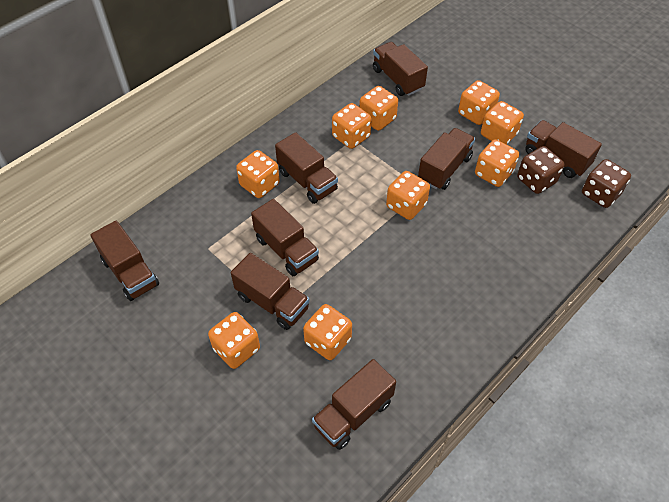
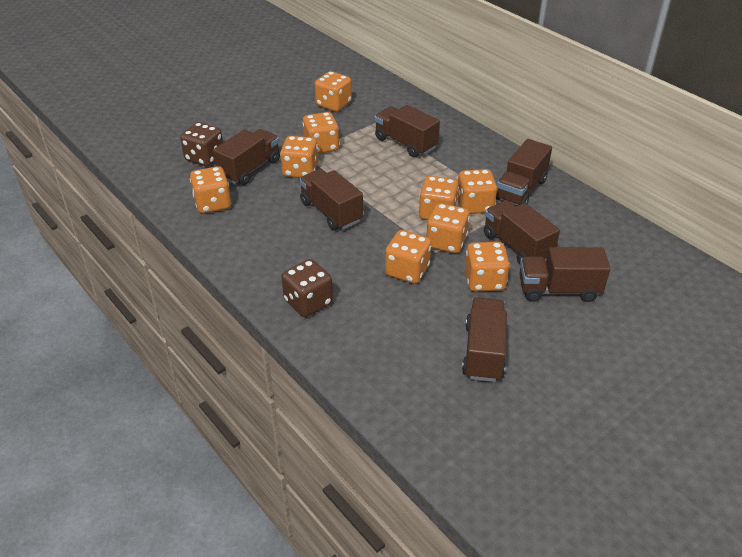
brown truck: 8 -> 7

